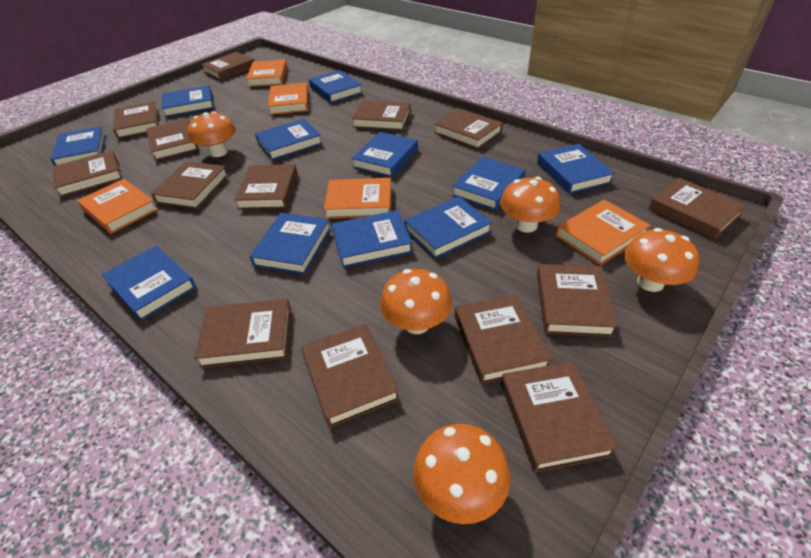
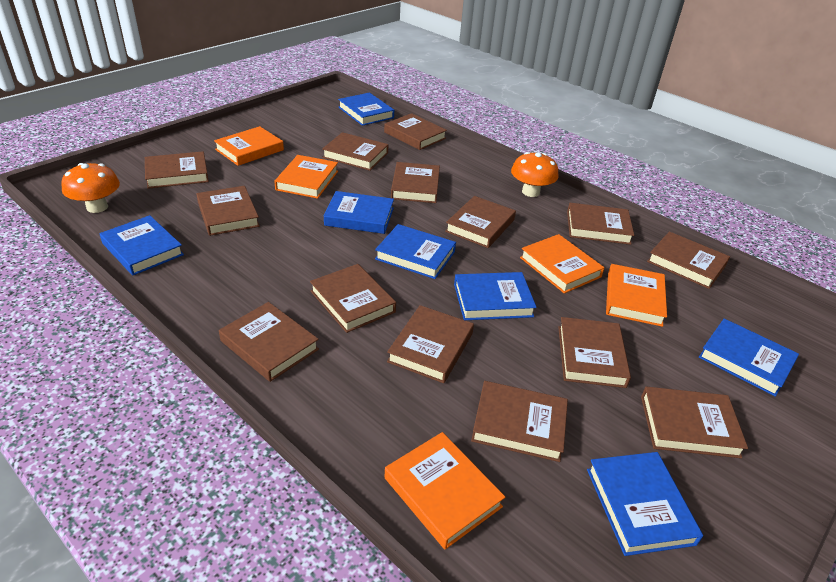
blue book: 11 -> 7
orange mushroom: 5 -> 2

